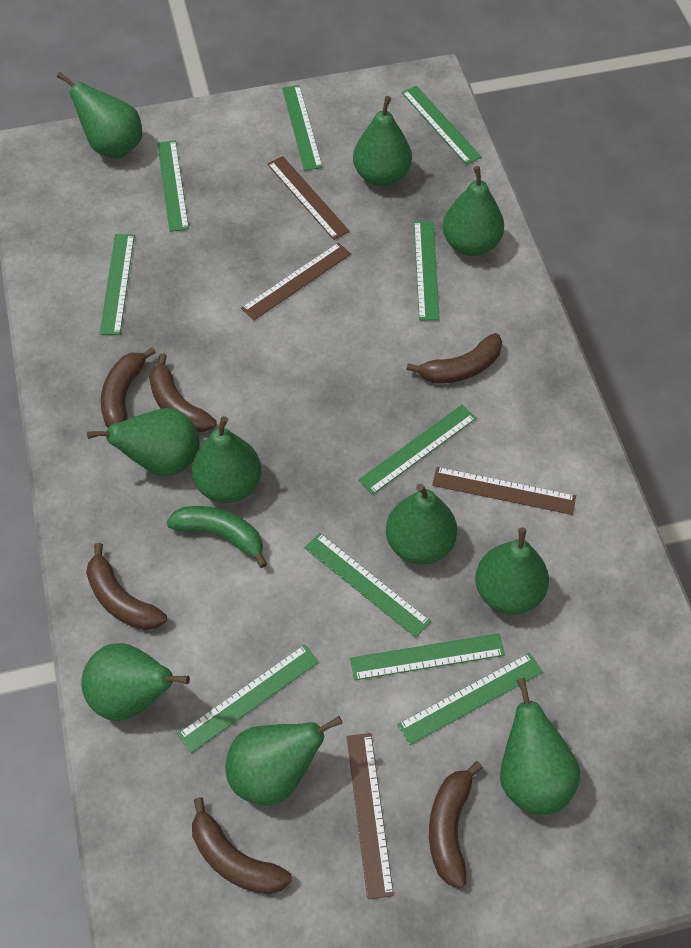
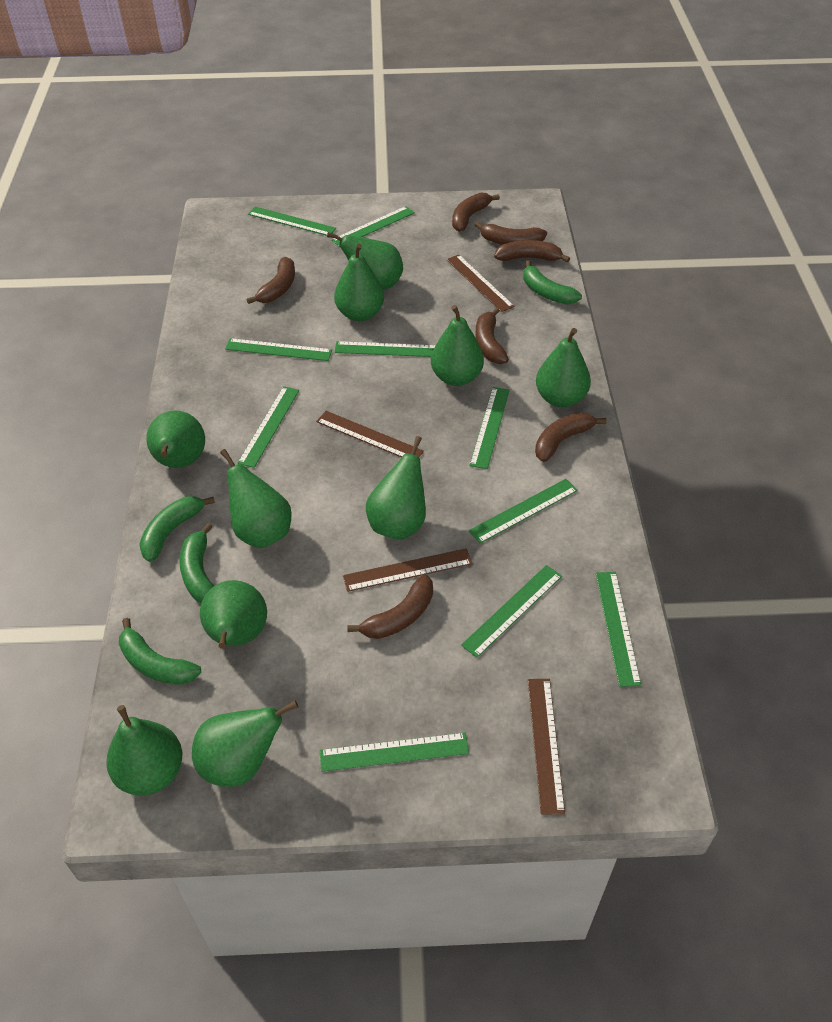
brown banana: 6 -> 7
green banana: 1 -> 4

